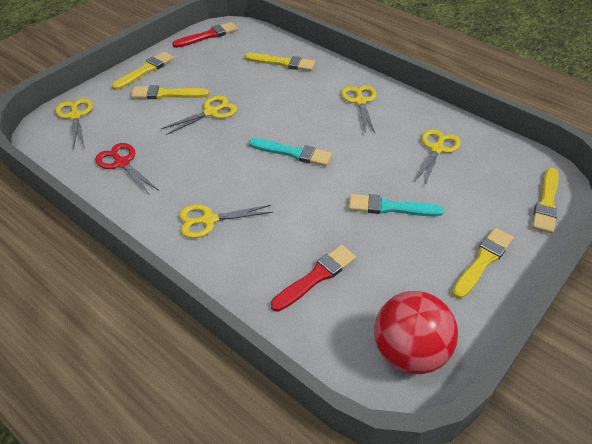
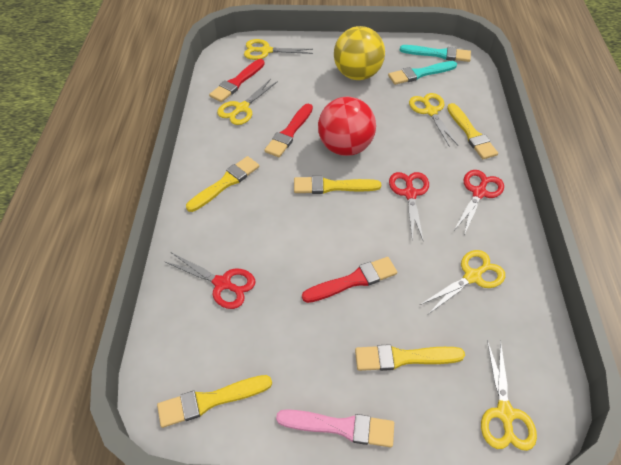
pink brush: 0 -> 1
red brush: 2 -> 3
red scissors: 1 -> 3
yellow ball: 0 -> 1

